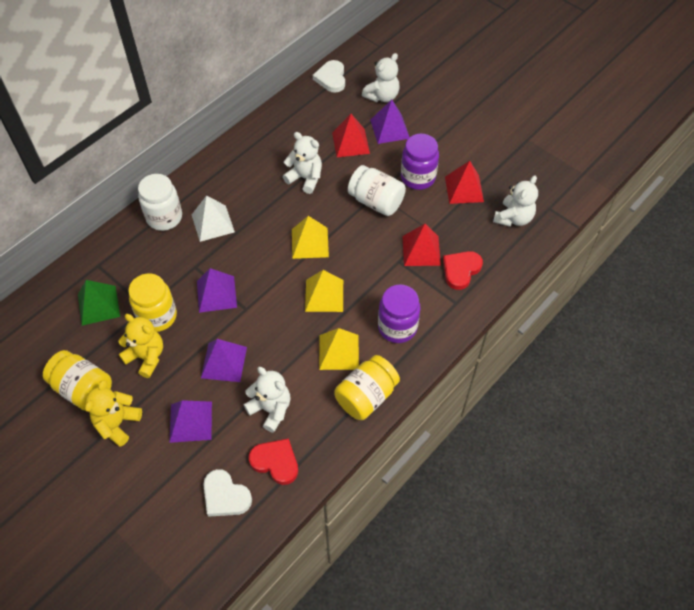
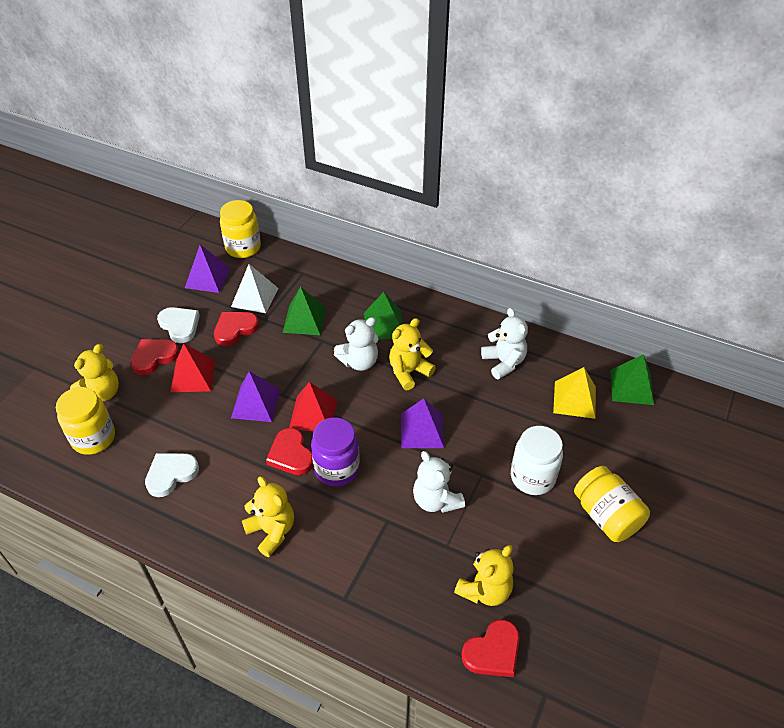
green pyramid: 1 -> 3
purple jar: 2 -> 1
purple pyramid: 4 -> 3
red heart: 2 -> 4
red pyramid: 3 -> 2
white jar: 2 -> 1
white teddy bear: 4 -> 3
yellow pyramid: 3 -> 1
yellow teddy bear: 2 -> 4

